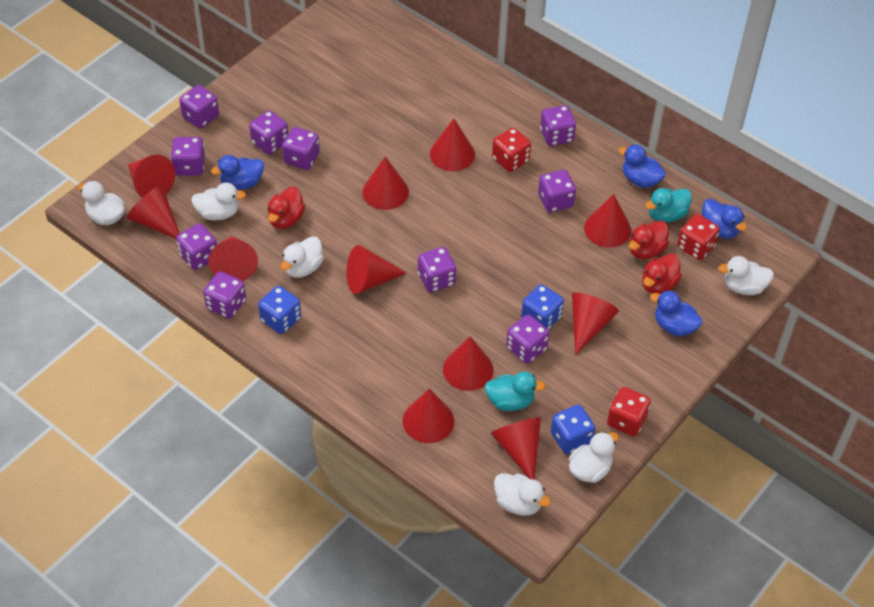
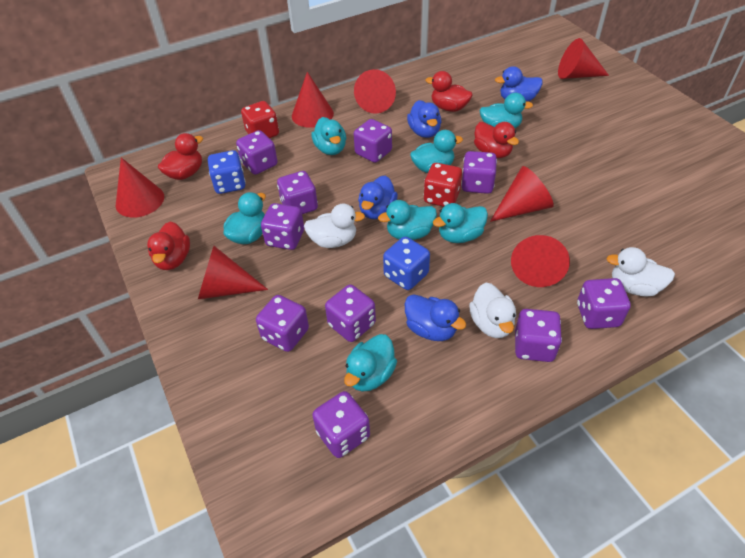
blue dice: 3 -> 2
red cone: 11 -> 7
red dice: 3 -> 2
red duck: 3 -> 4
turquoise duck: 2 -> 7
white duck: 6 -> 3

